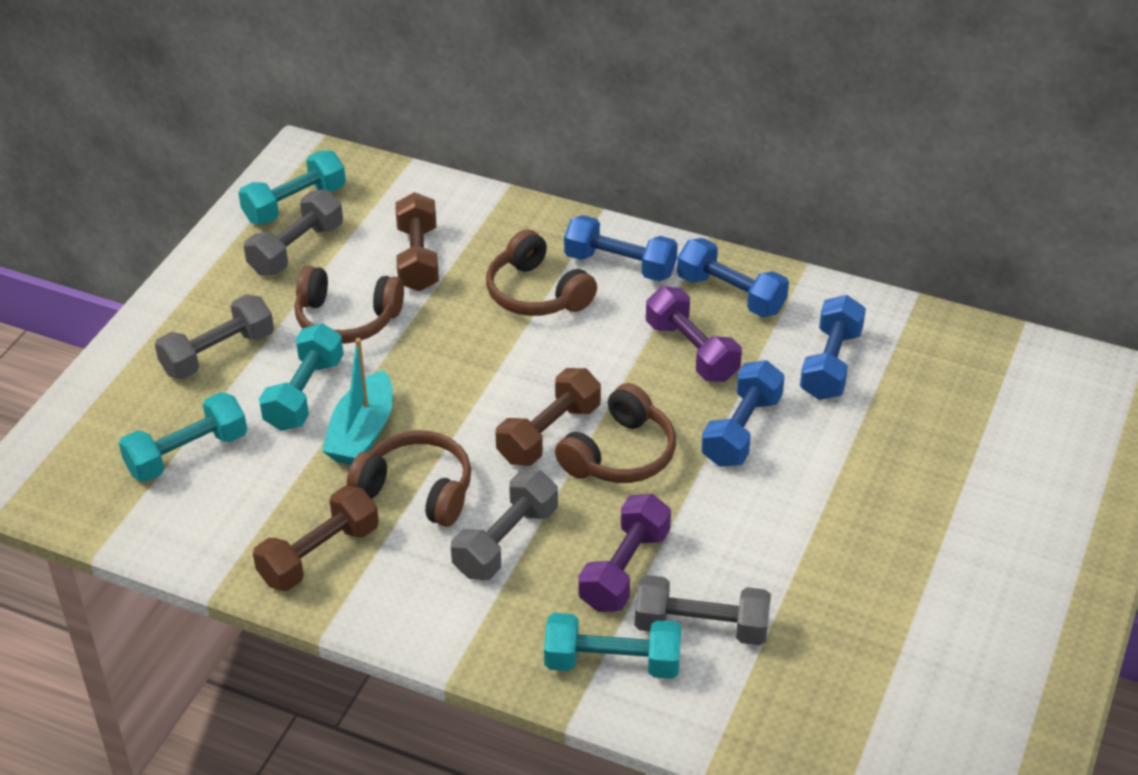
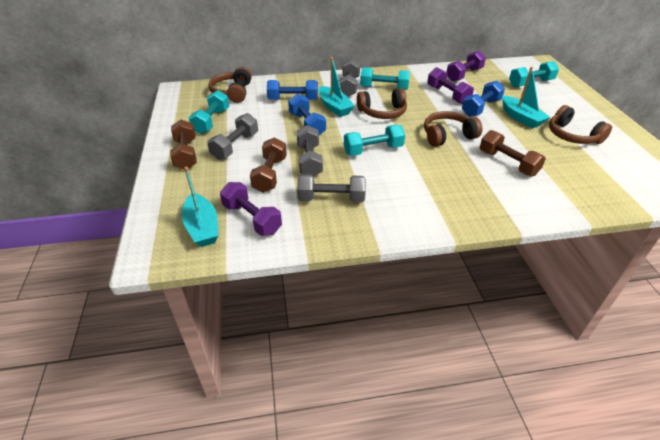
blue dumbbell: 4 -> 3
purple dumbbell: 2 -> 3
turquoise boat: 1 -> 3

